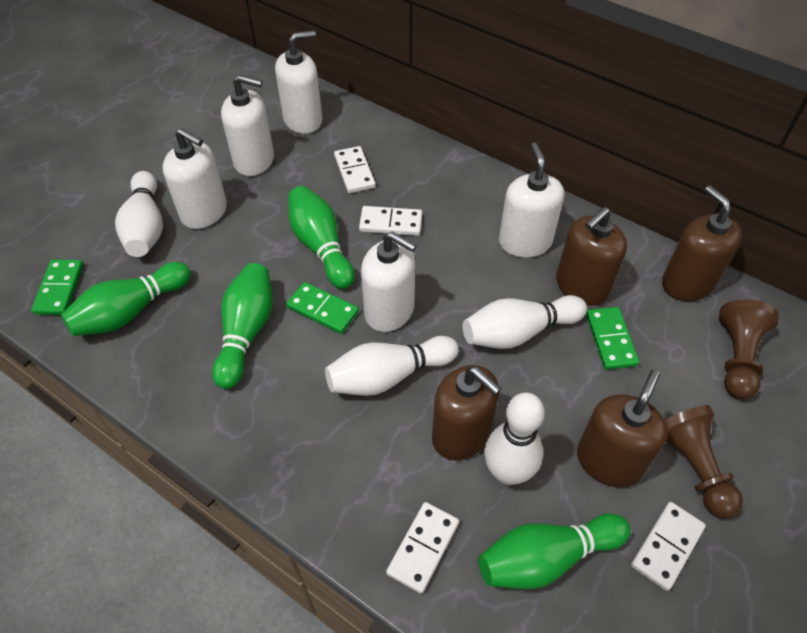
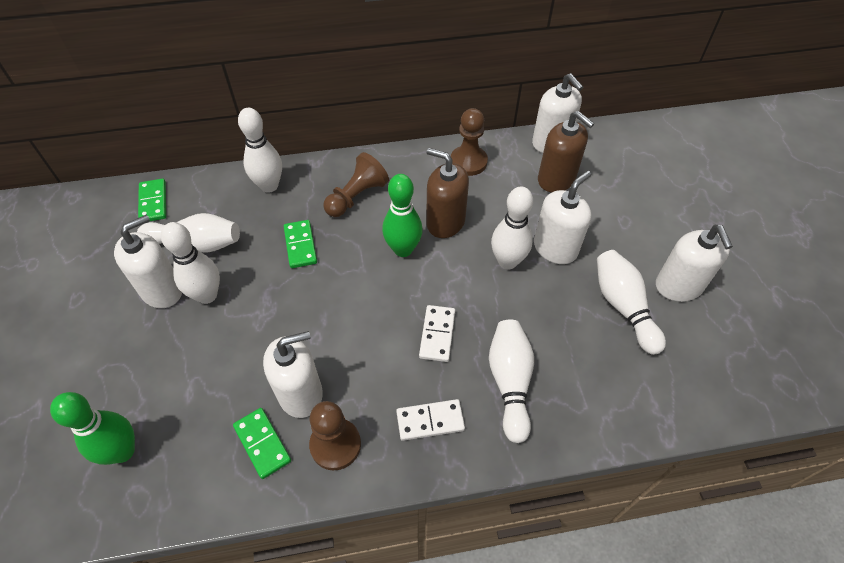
brown pawn: 2 -> 3
brown soap dispenser: 4 -> 2
green bowling pin: 4 -> 2
white bowling pin: 4 -> 6
white domino: 4 -> 2

